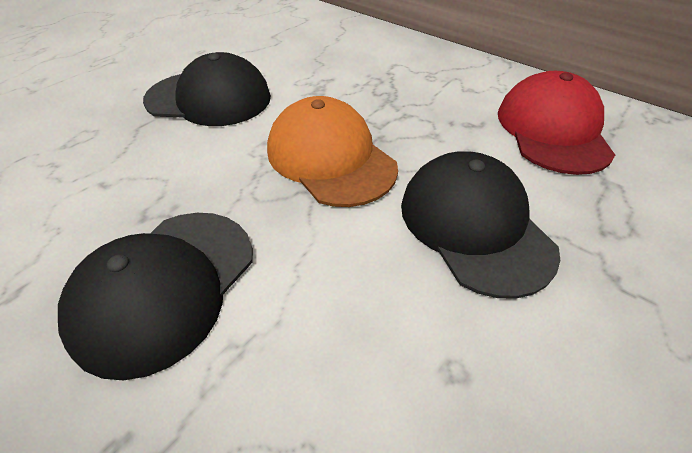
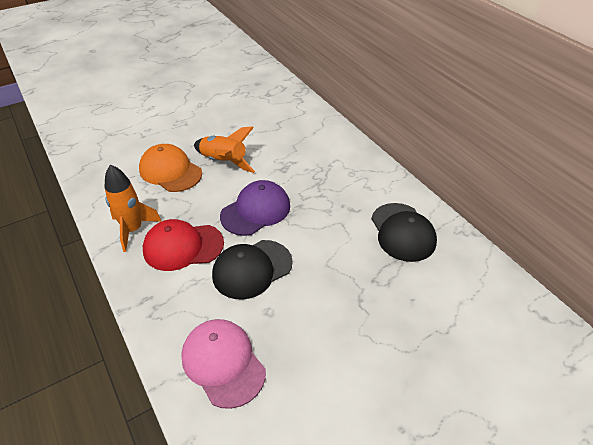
black cap: 3 -> 2
orange rocket: 0 -> 2
pink cap: 0 -> 1
purple cap: 0 -> 1

